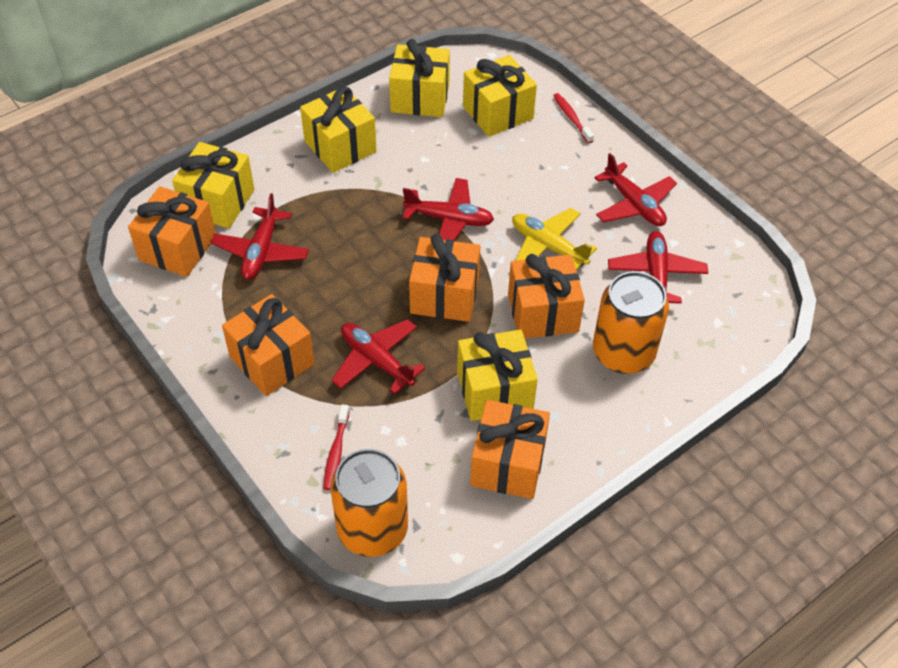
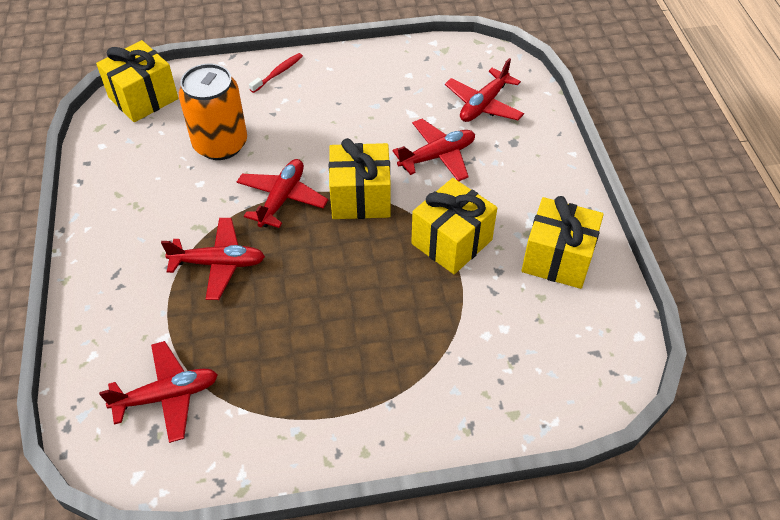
orange can: 2 -> 1
orange gift: 5 -> 0
red toothbrush: 2 -> 1
yellow gift: 5 -> 4
yellow plane: 1 -> 0

